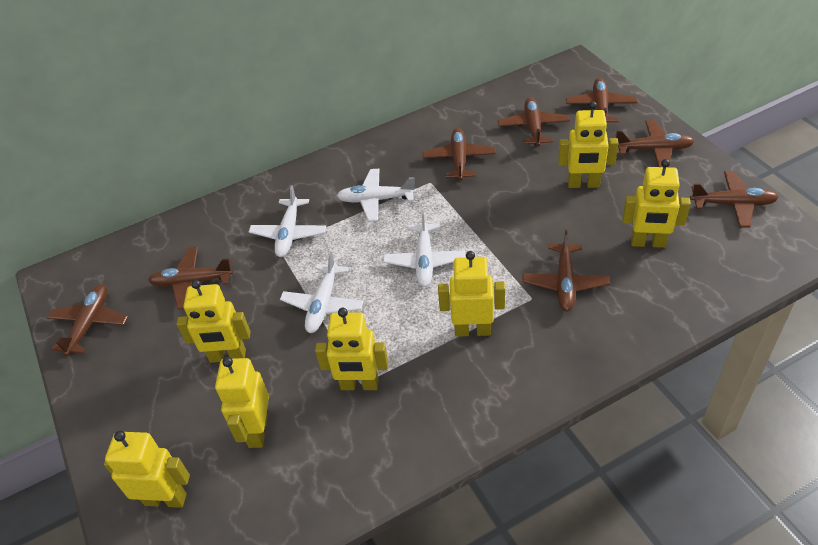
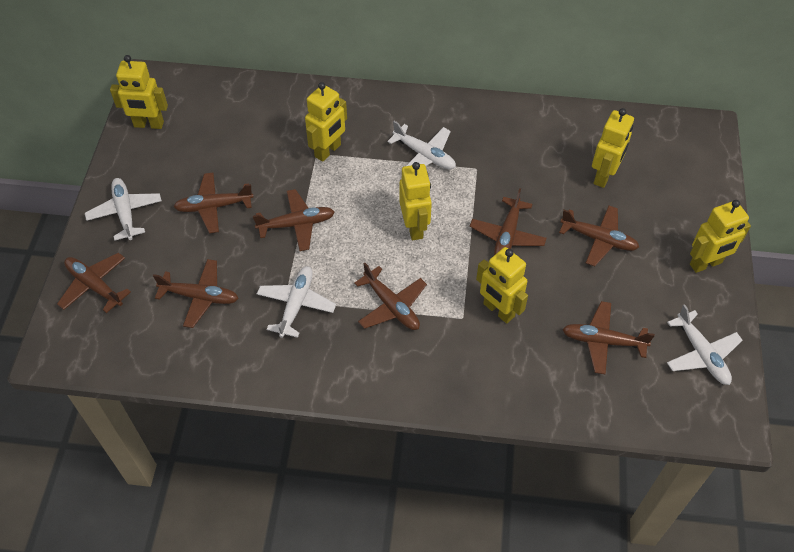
yellow robot: 7 -> 6

